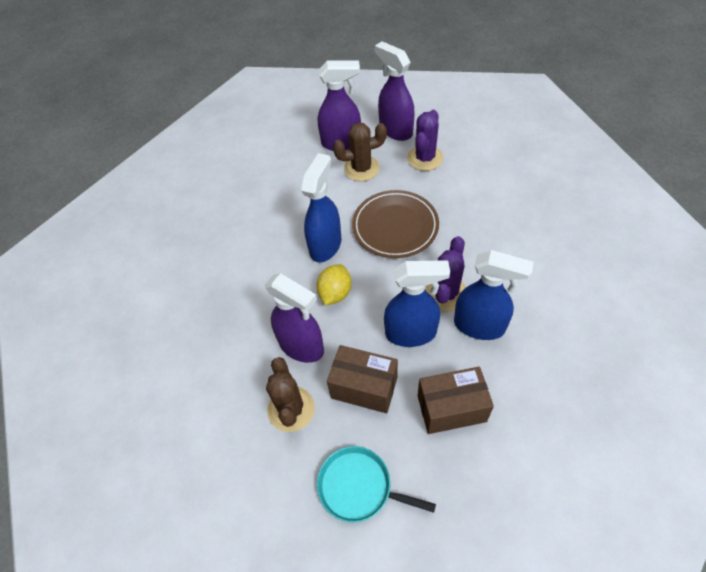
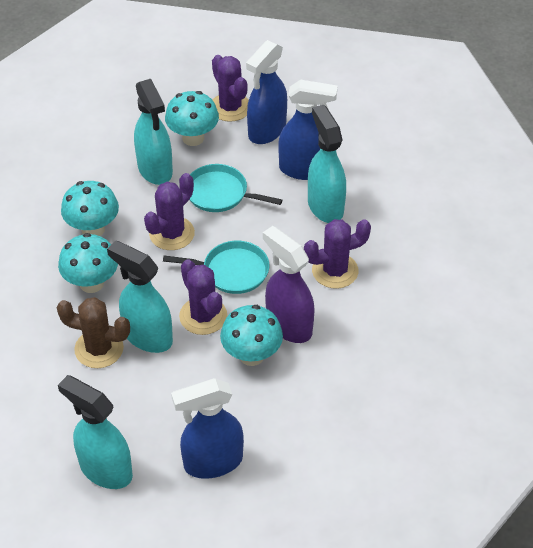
brown box: 2 -> 0
brown cactus: 2 -> 1
brown plate: 1 -> 0
purple cactus: 2 -> 4
purple spray bottle: 3 -> 1
turquoise mushroom: 0 -> 4
turquoise pan: 1 -> 2
turquoise spray bottle: 0 -> 4
yellow lemon: 1 -> 0

